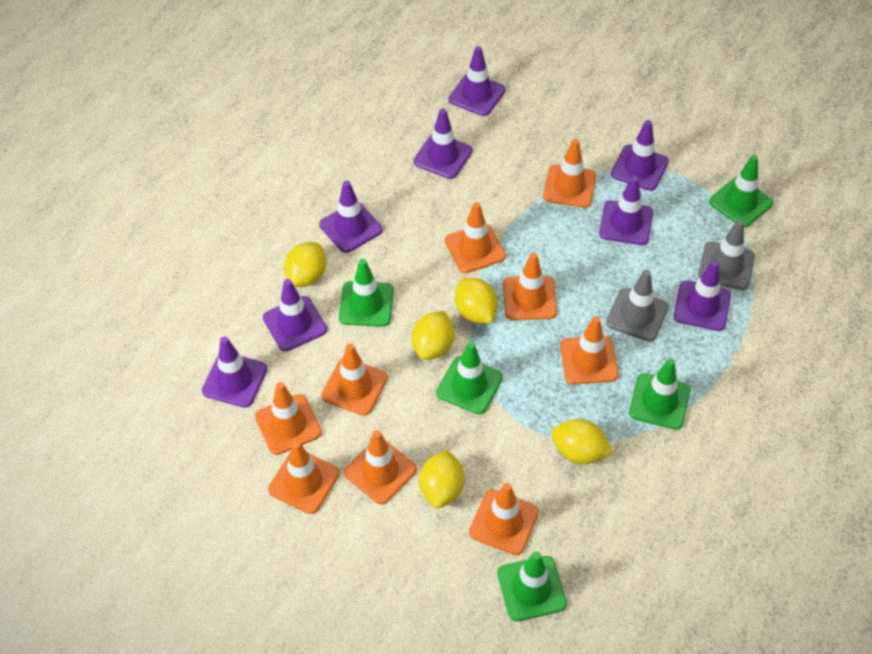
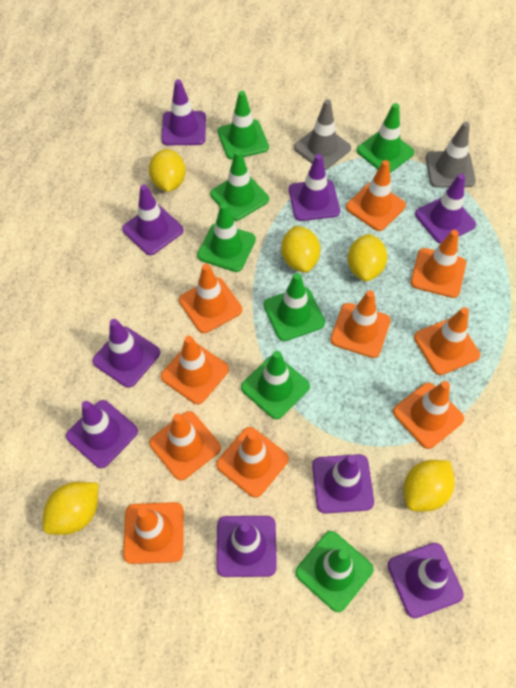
green traffic cone: 5 -> 7
orange traffic cone: 9 -> 10
purple traffic cone: 8 -> 9

